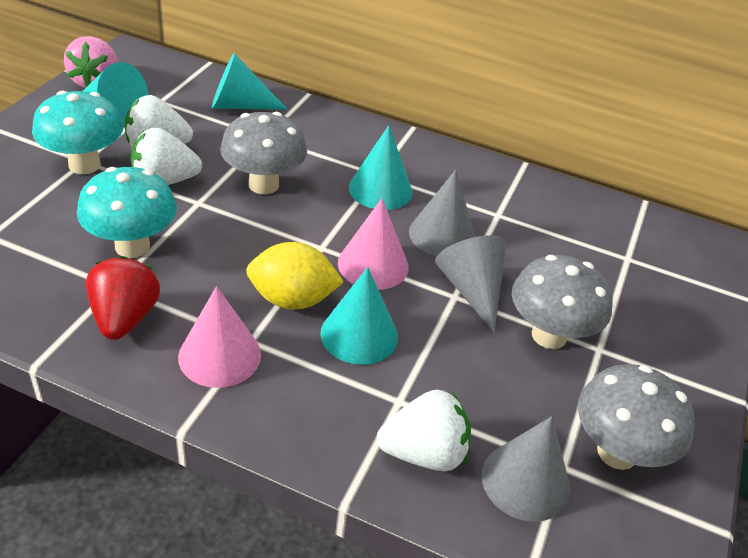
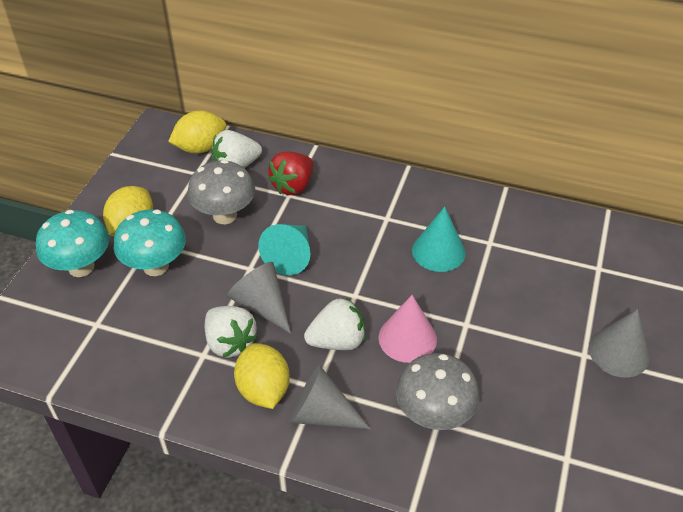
grey mushroom: 3 -> 2
pink cone: 2 -> 1
pink strawberry: 1 -> 0
turquoise cone: 4 -> 2
yellow lemon: 1 -> 3

